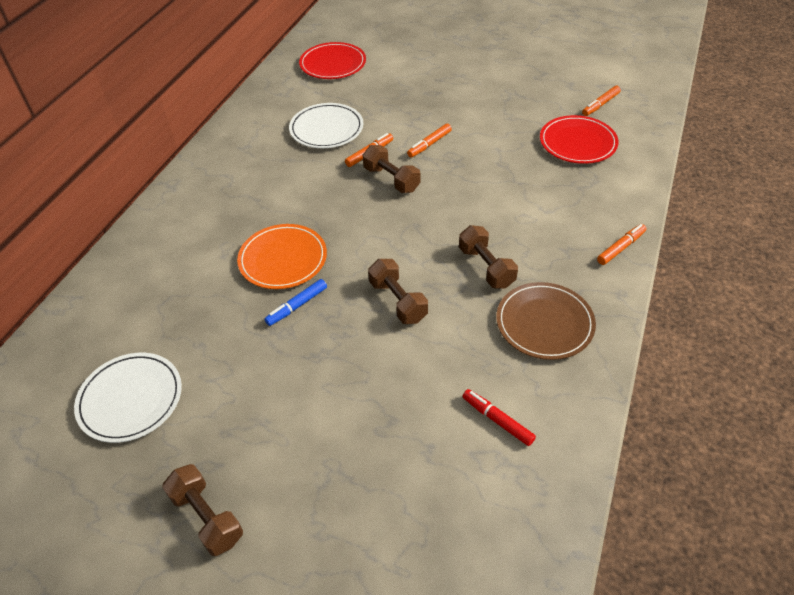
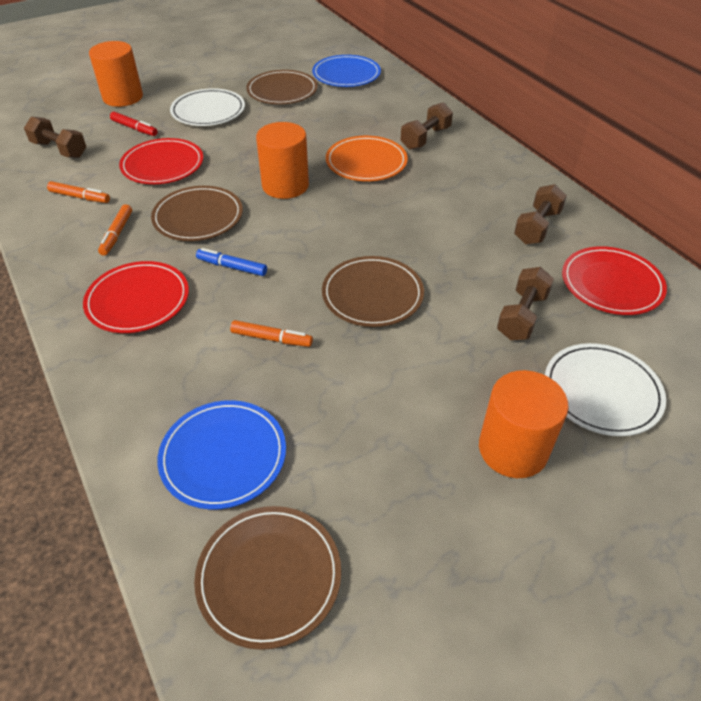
blue plate: 0 -> 2
brown plate: 1 -> 4
orange cylinder: 0 -> 3
orange marker: 4 -> 3
red plate: 2 -> 3

